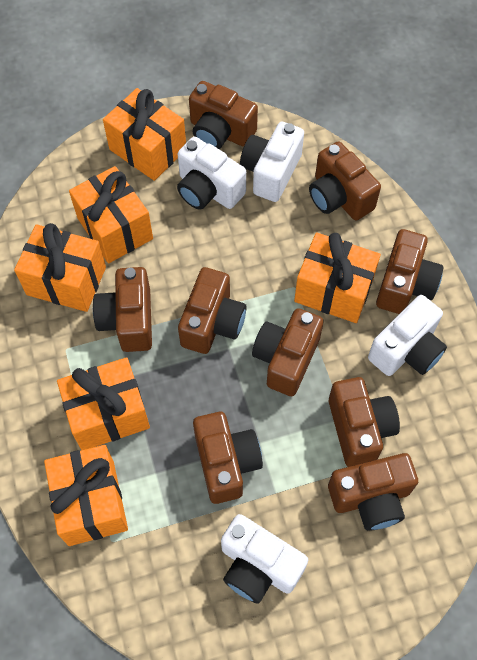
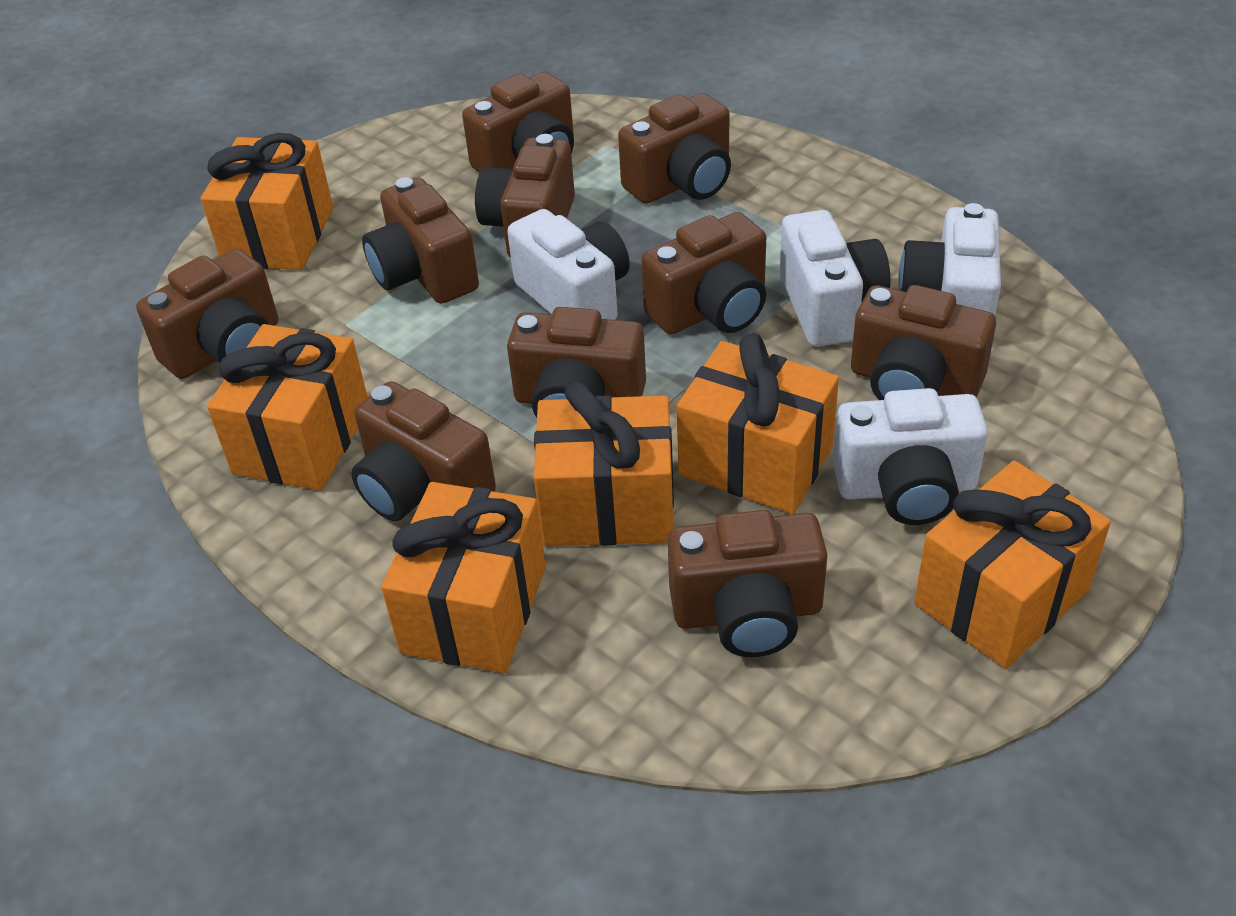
brown camera: 9 -> 10

